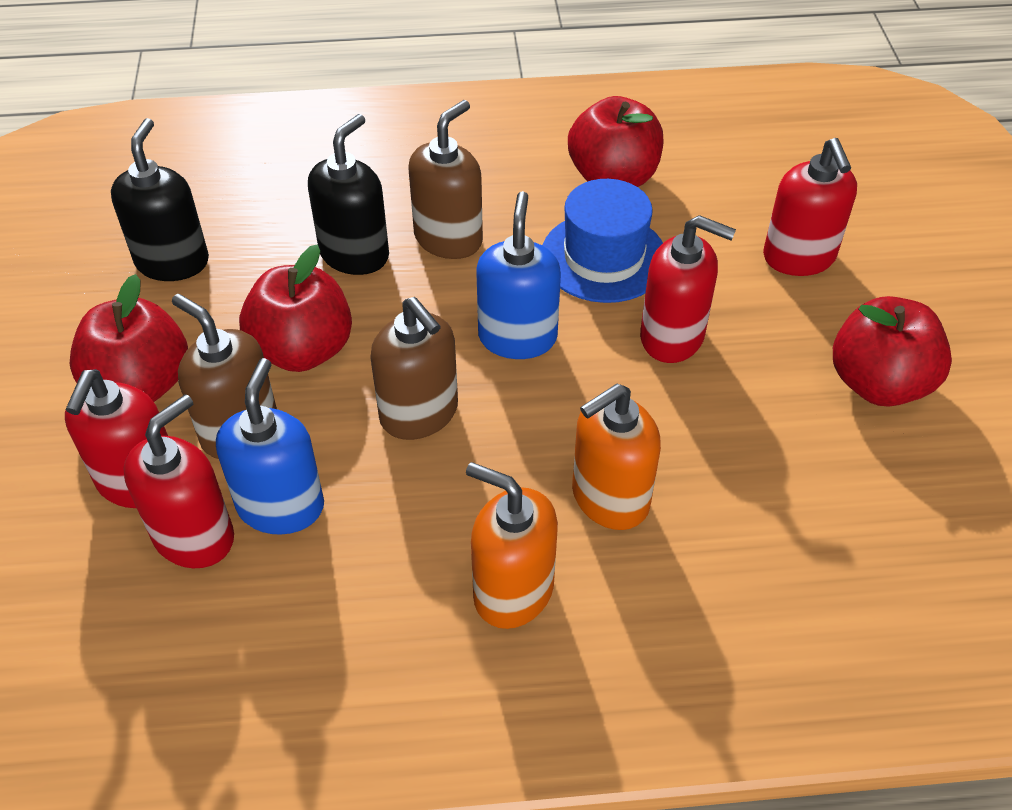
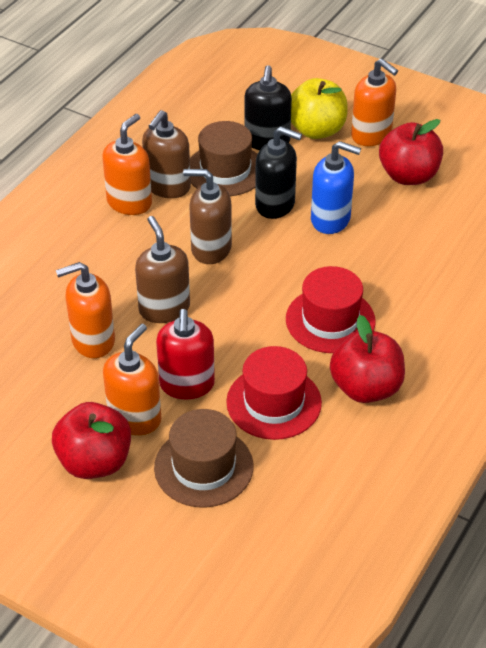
blue hat: 1 -> 0
blue soap dispenser: 2 -> 1
brown hat: 0 -> 2
orange soap dispenser: 2 -> 4
red apple: 4 -> 3
red hat: 0 -> 2
red soap dispenser: 4 -> 1
yellow apple: 0 -> 1

